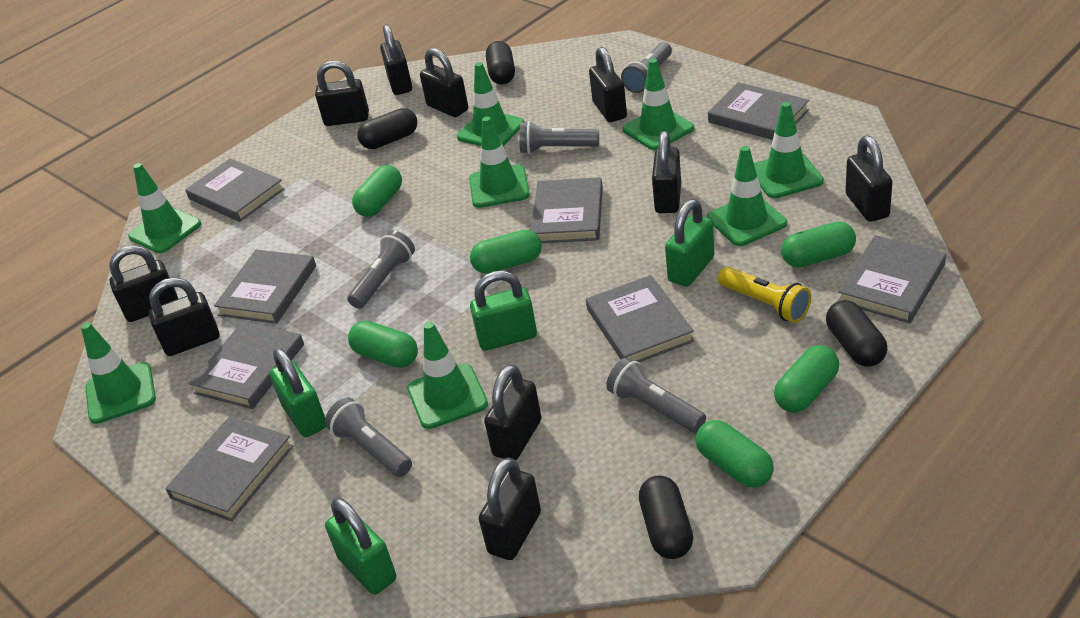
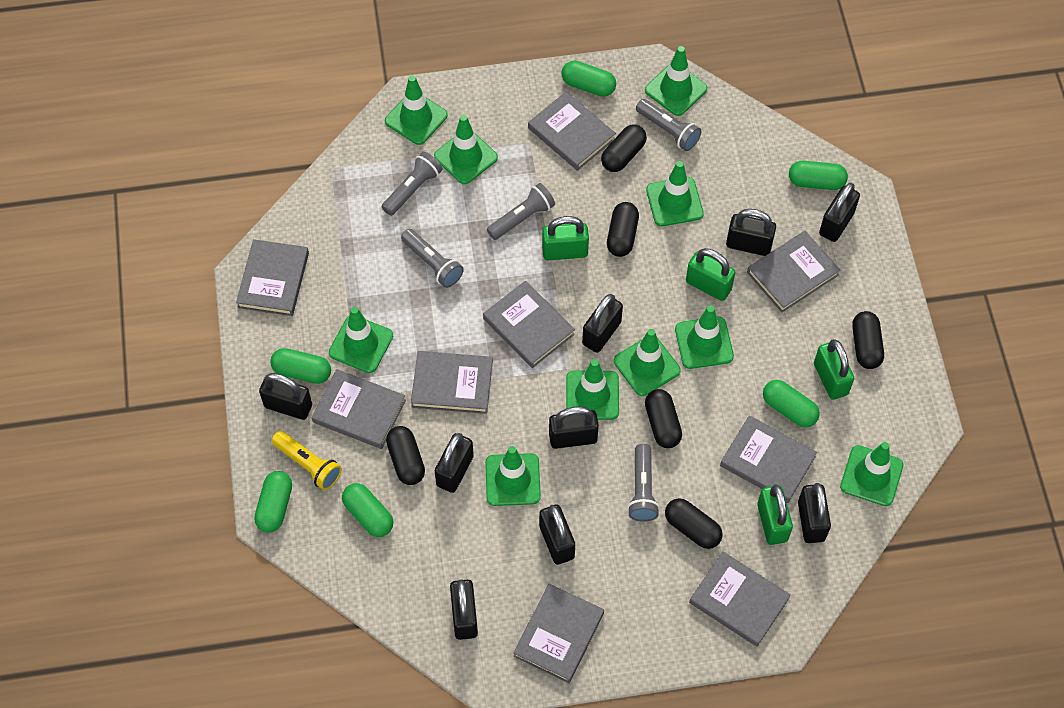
black capsule: 4 -> 6
black padlock: 10 -> 9
green traffic cone: 8 -> 10
grey book: 8 -> 9

